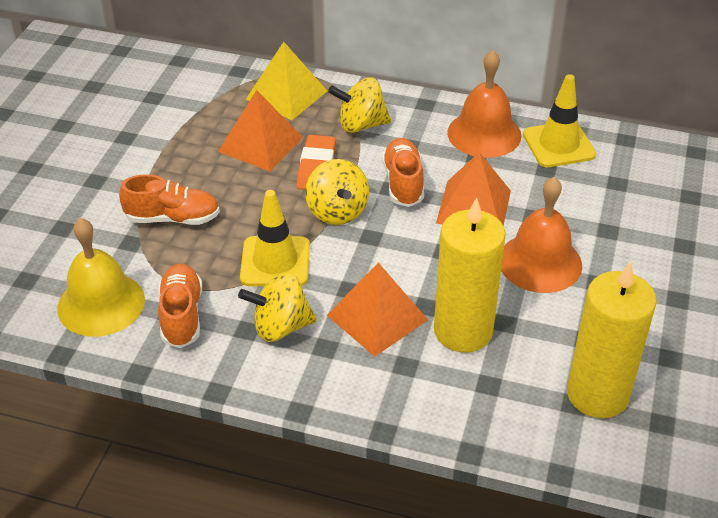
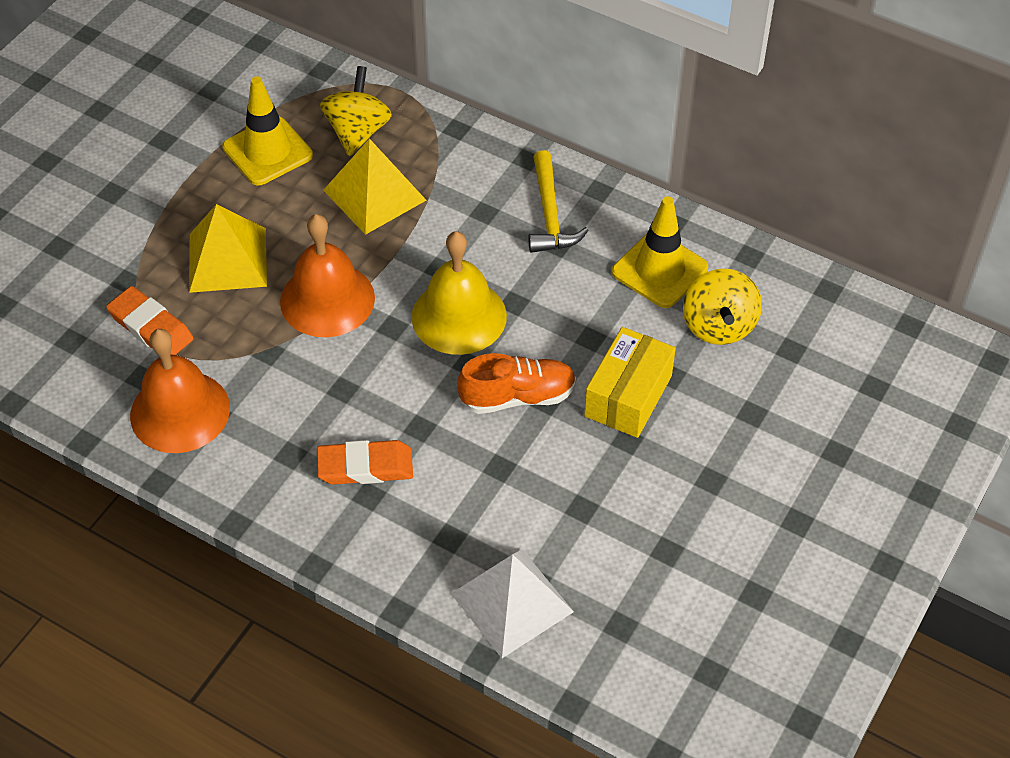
orange eraser: 1 -> 2
orange pyramid: 3 -> 0
orange shoe: 3 -> 1
white pyramid: 0 -> 1
yellow box: 0 -> 1
yellow candle: 2 -> 0
yellow hammer: 0 -> 1
yellow pyramid: 1 -> 2
yellow spinning top: 3 -> 2

